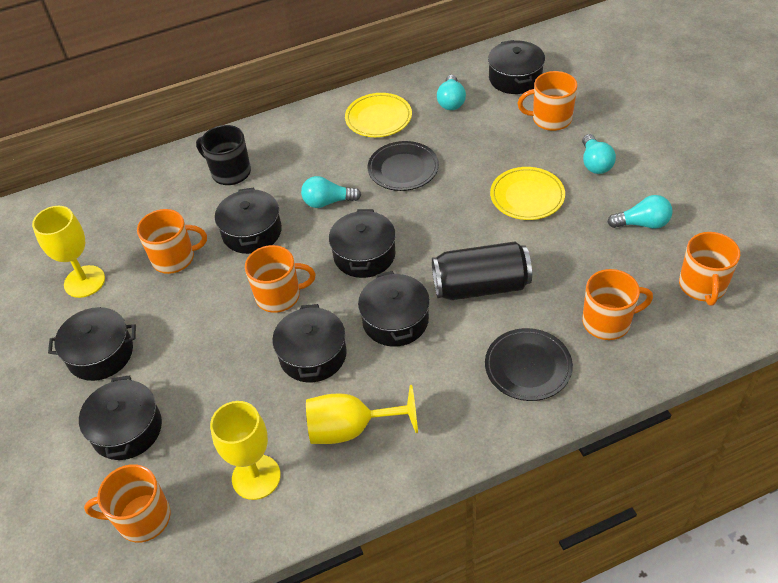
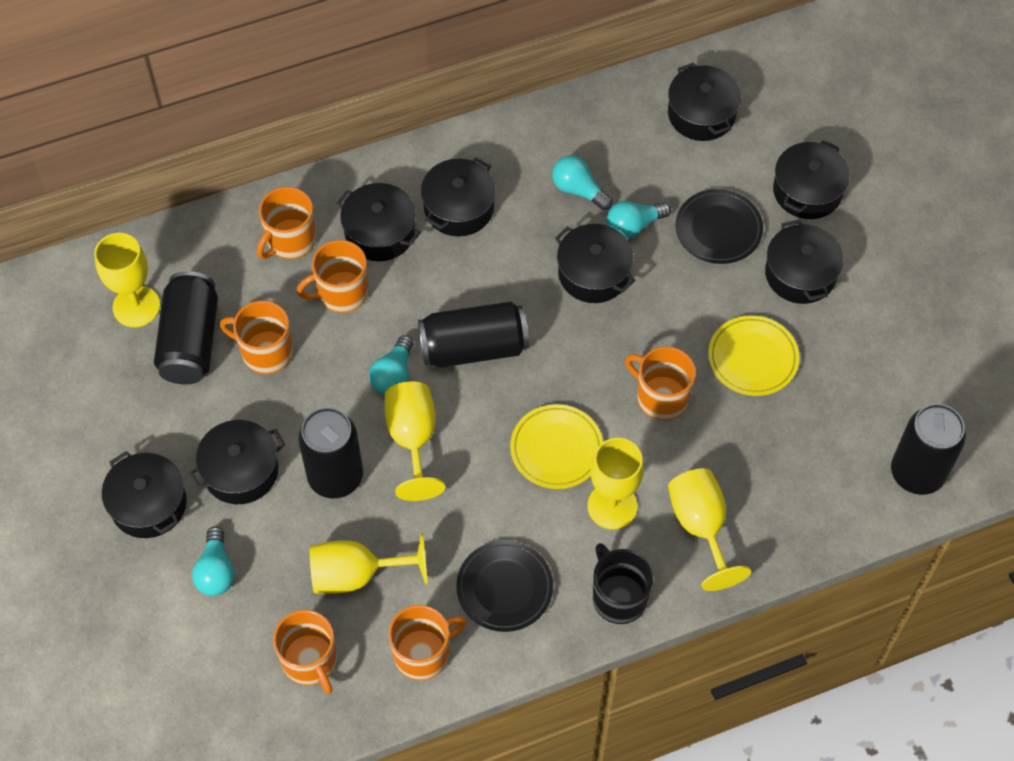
black can: 1 -> 4
black pot: 7 -> 8
yellow goblet: 3 -> 5

